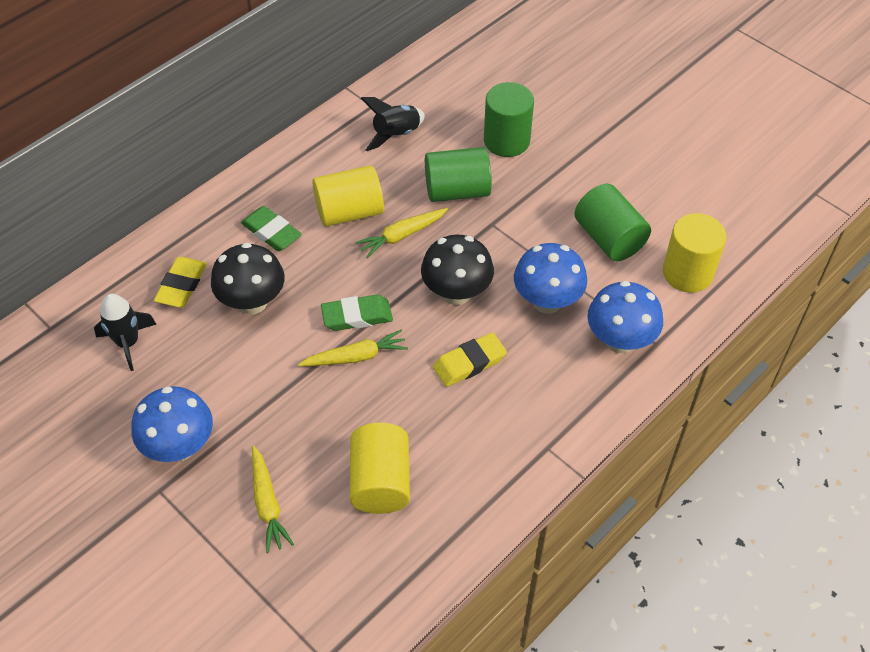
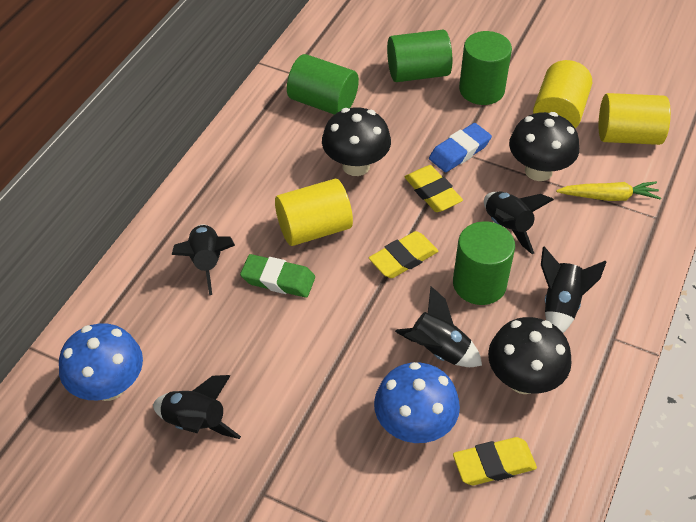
black mushroom: 2 -> 3
black rocket: 2 -> 5
blue eraser: 0 -> 1
blue mushroom: 3 -> 2
green cylinder: 3 -> 4
green eraser: 2 -> 1
yellow carrot: 3 -> 1
yellow eraser: 2 -> 3

